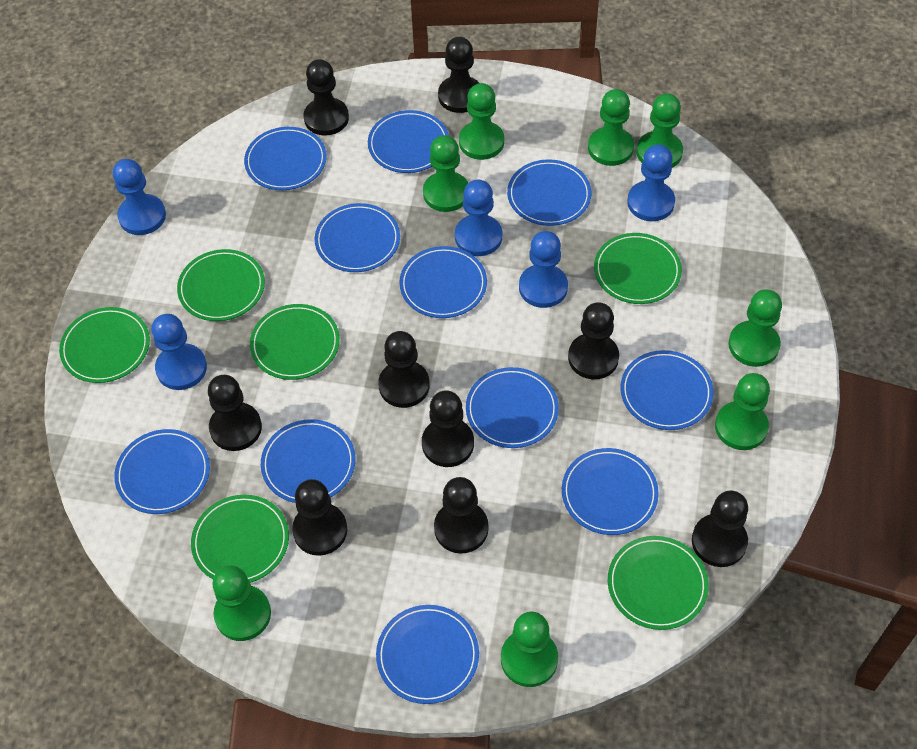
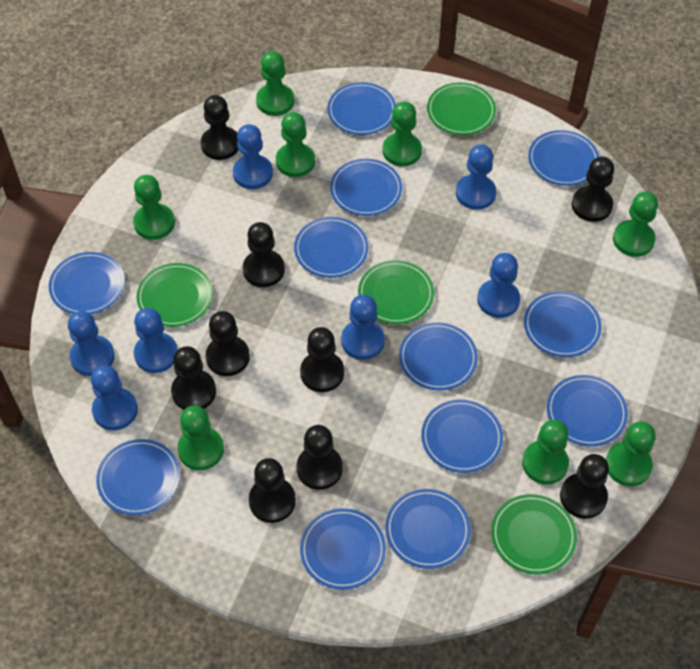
blue pawn: 5 -> 7
blue plate: 11 -> 12
green plate: 6 -> 4

